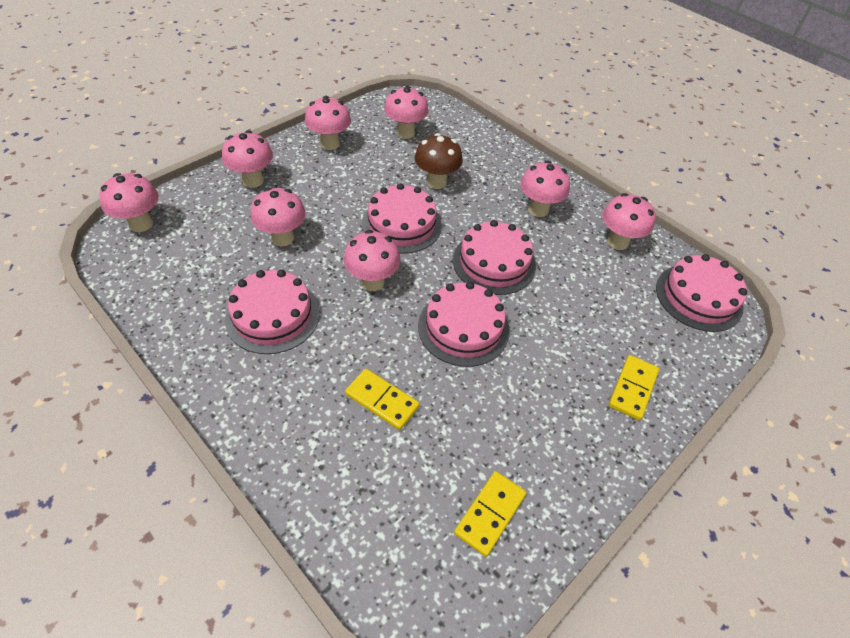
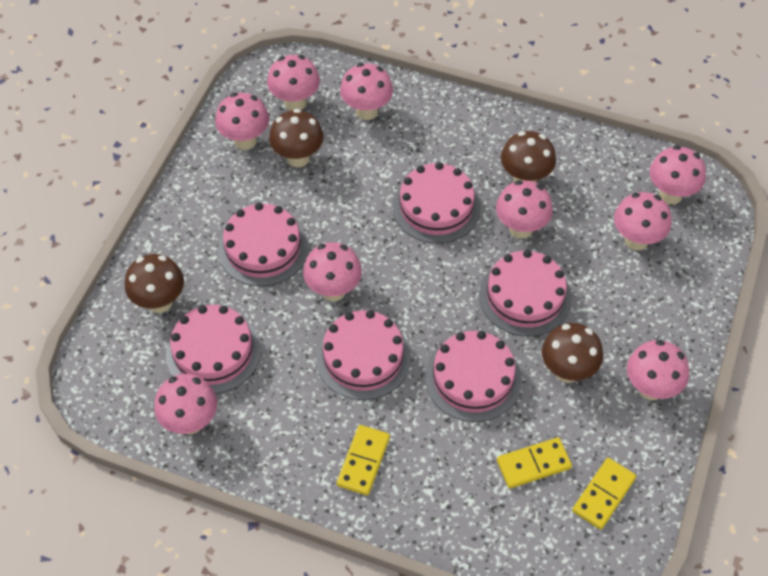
brown mushroom: 1 -> 4
pink cake: 5 -> 6
pink mushroom: 8 -> 9

